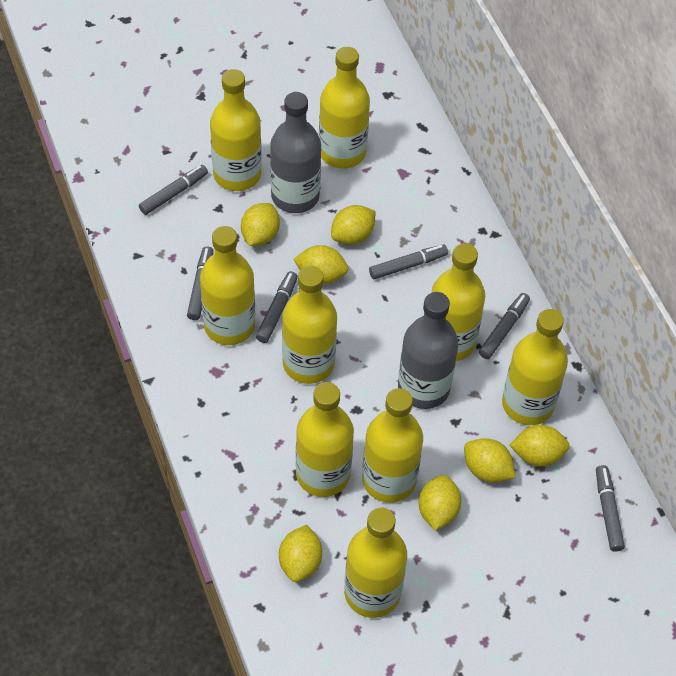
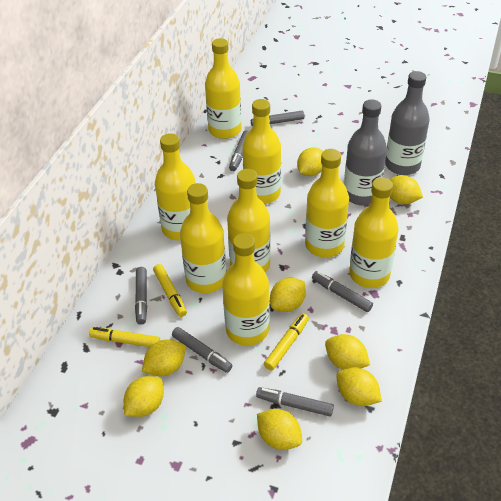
yellow bottle: 9 -> 8
yellow lemon: 7 -> 8
yellow marker: 0 -> 3

